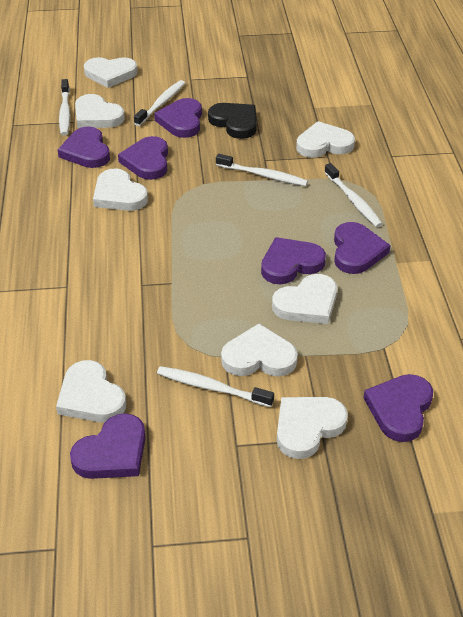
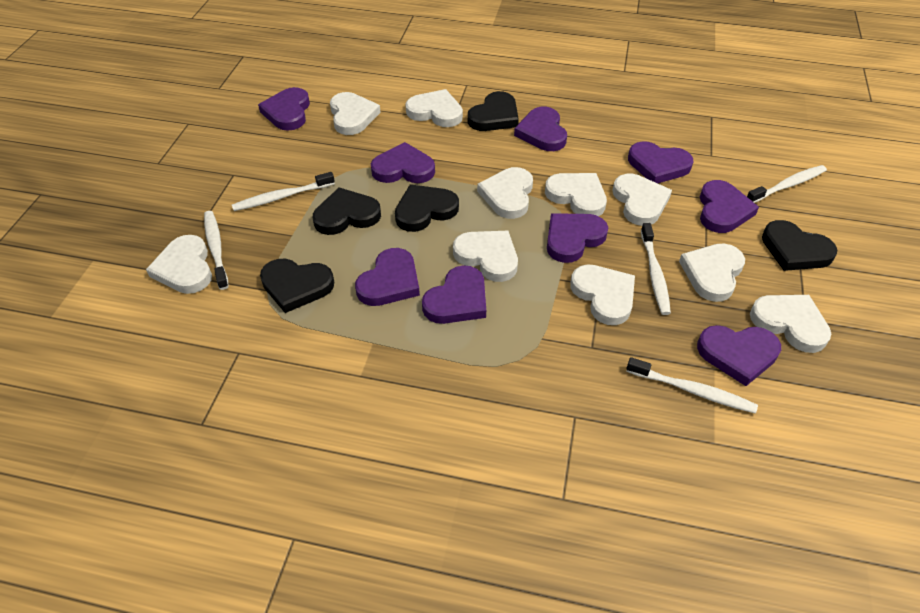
black heart: 1 -> 5
purple heart: 7 -> 9
white heart: 8 -> 10

